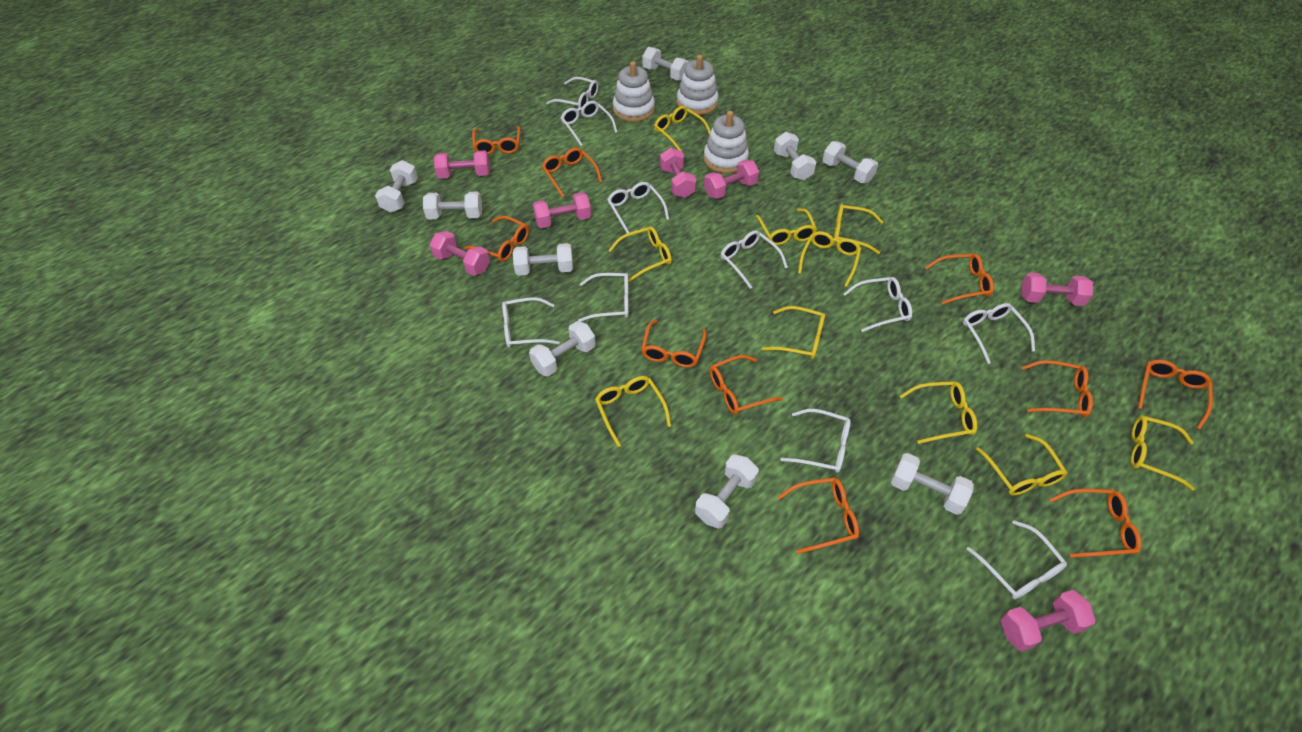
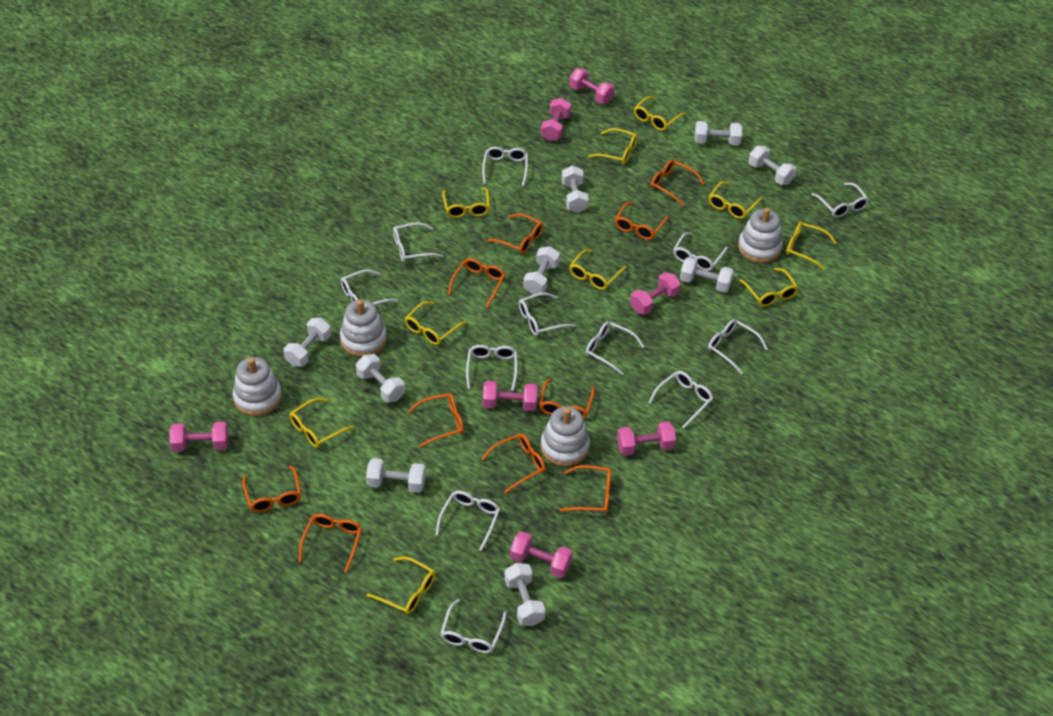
white glasses: 10 -> 12
white stacking toy: 3 -> 4

